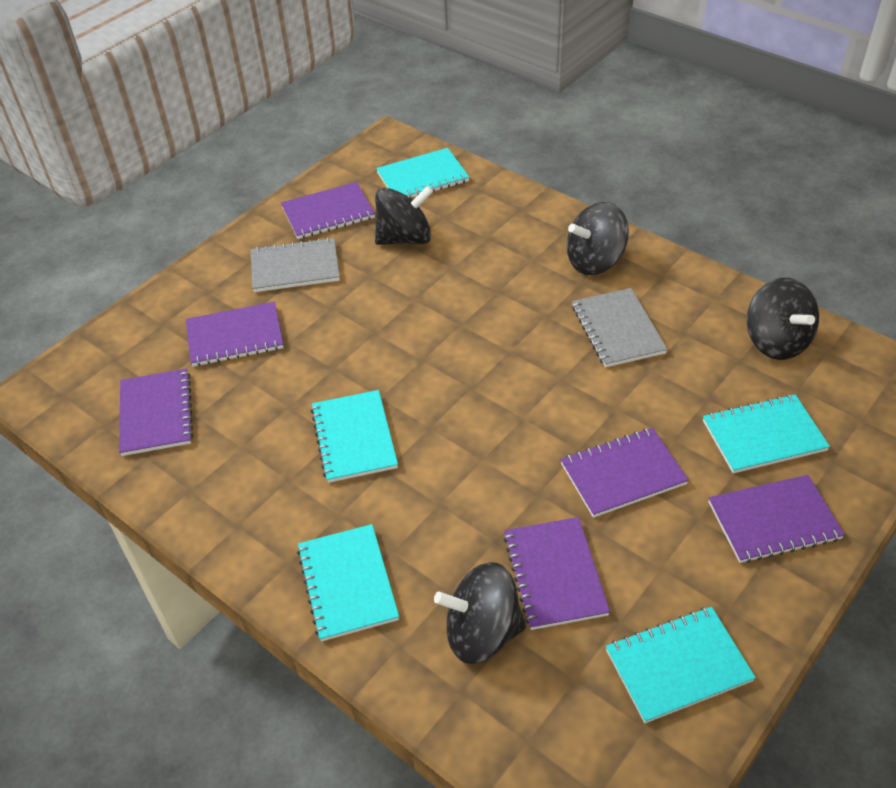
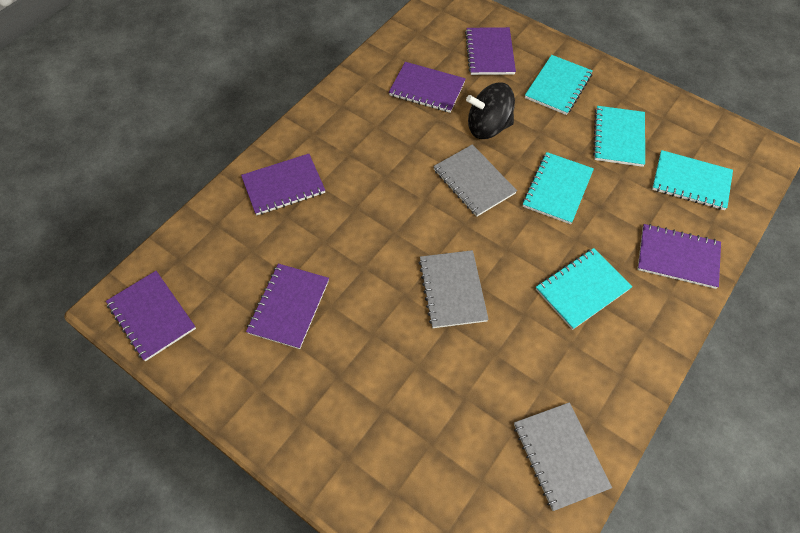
black spinning top: 4 -> 1
grey notebook: 2 -> 3

